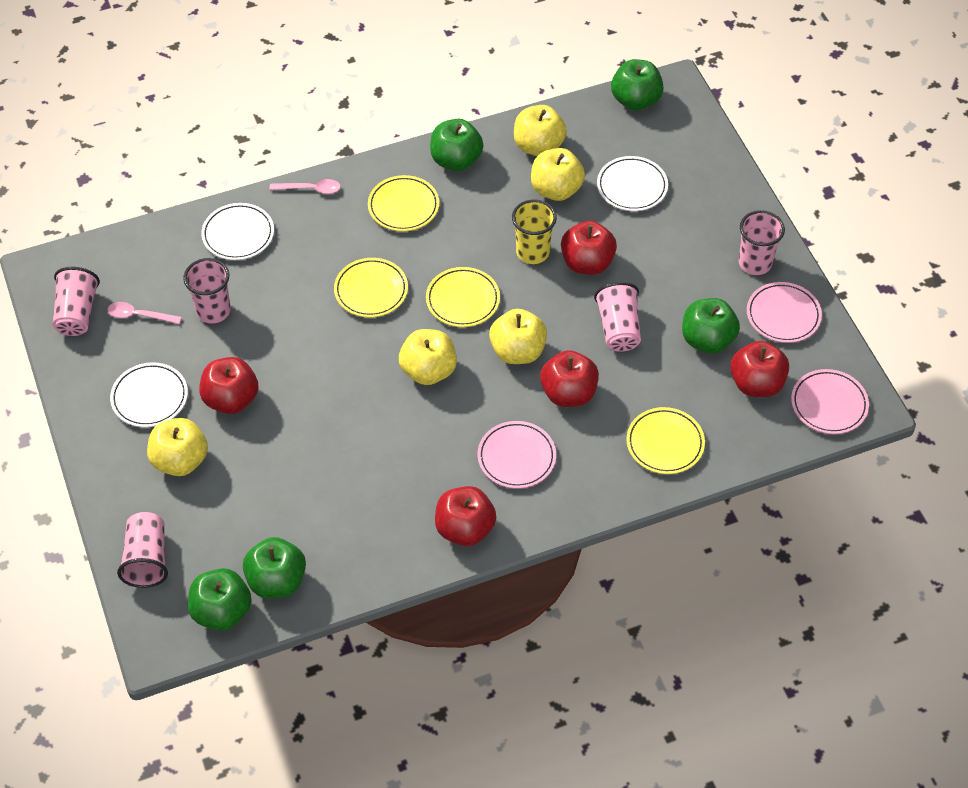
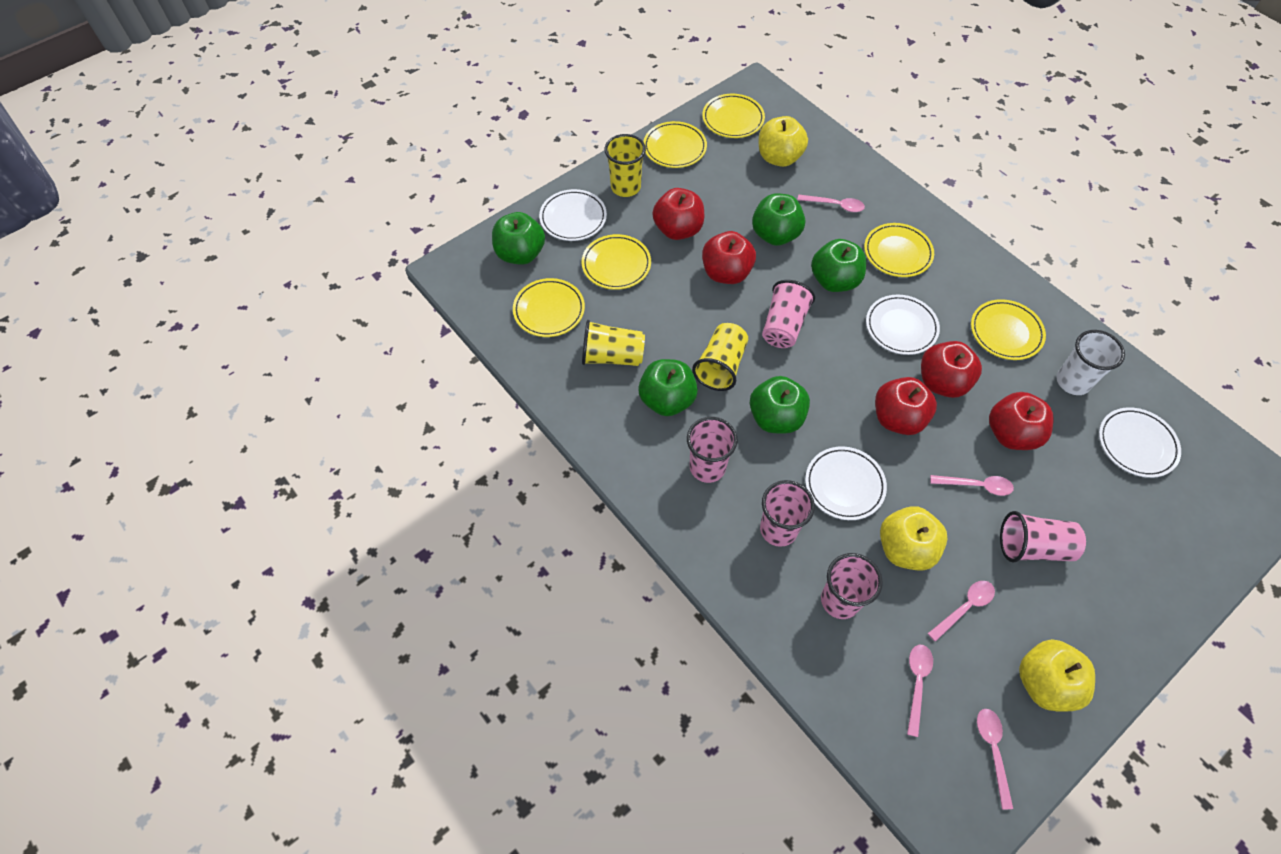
pink plate: 3 -> 0
pink spoon: 2 -> 5
white cup: 0 -> 1
white plate: 3 -> 4
yellow apple: 5 -> 3
yellow cup: 1 -> 3
yellow plate: 4 -> 6

